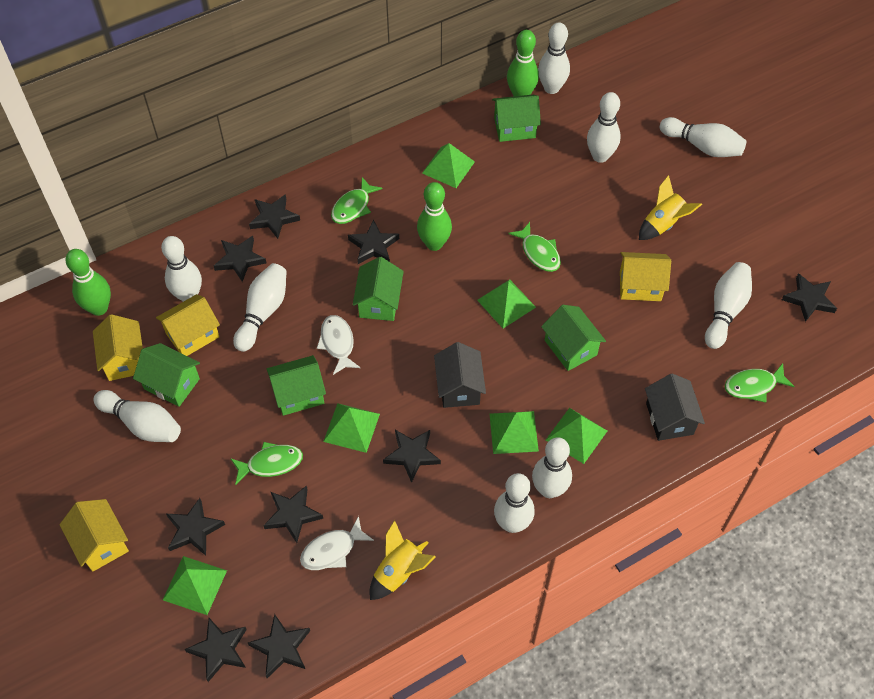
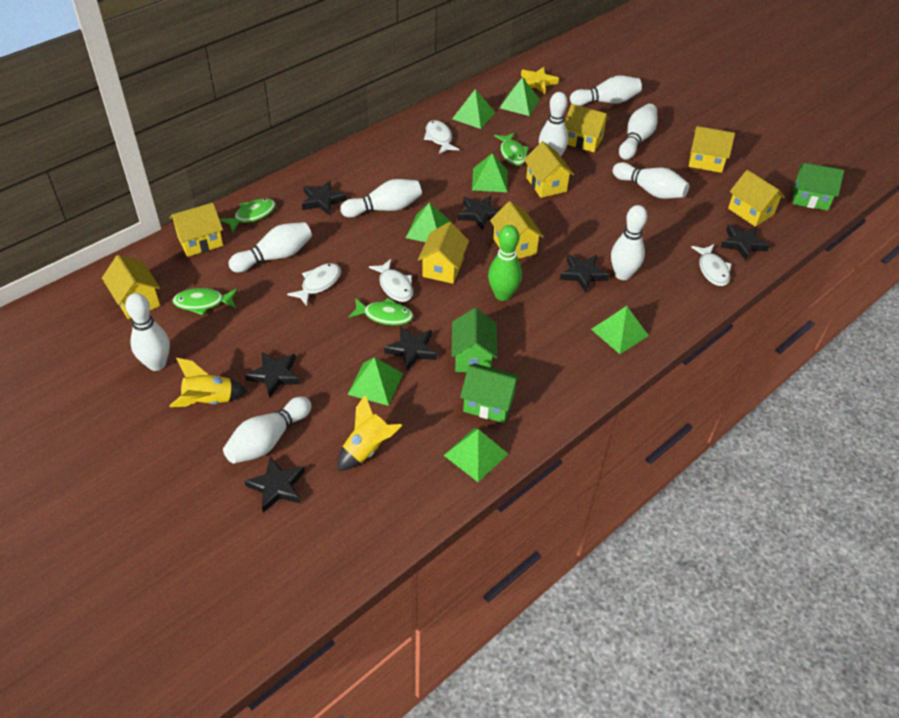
black house: 2 -> 0
black star: 9 -> 7
green bowling pin: 3 -> 1
green house: 5 -> 3
green pyramid: 6 -> 7
white fish: 2 -> 4
yellow house: 4 -> 8
yellow star: 0 -> 1

